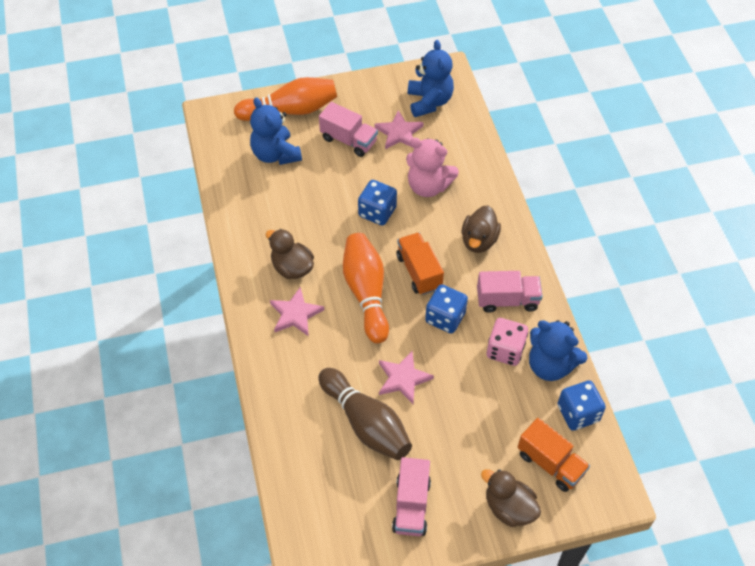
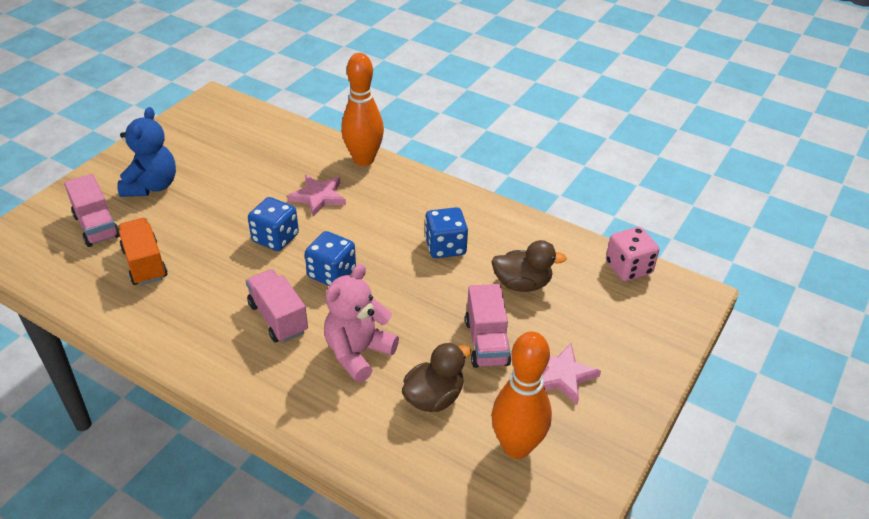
blue teddy bear: 3 -> 1
brown bowling pin: 1 -> 0
brown duck: 3 -> 2
orange truck: 2 -> 1
pink star: 3 -> 2

